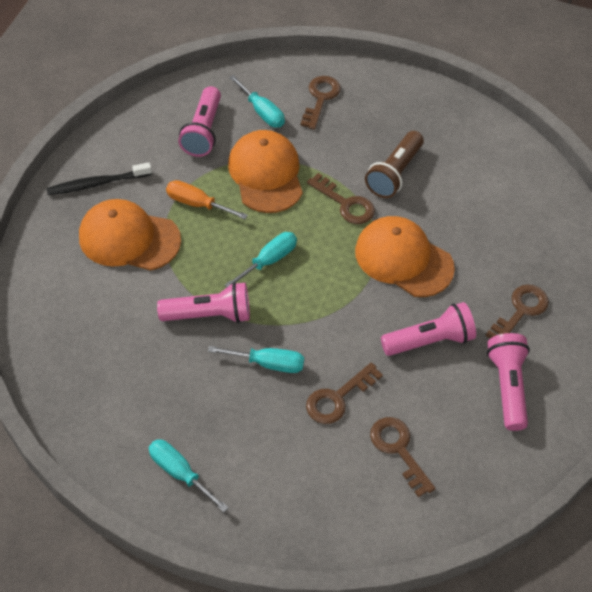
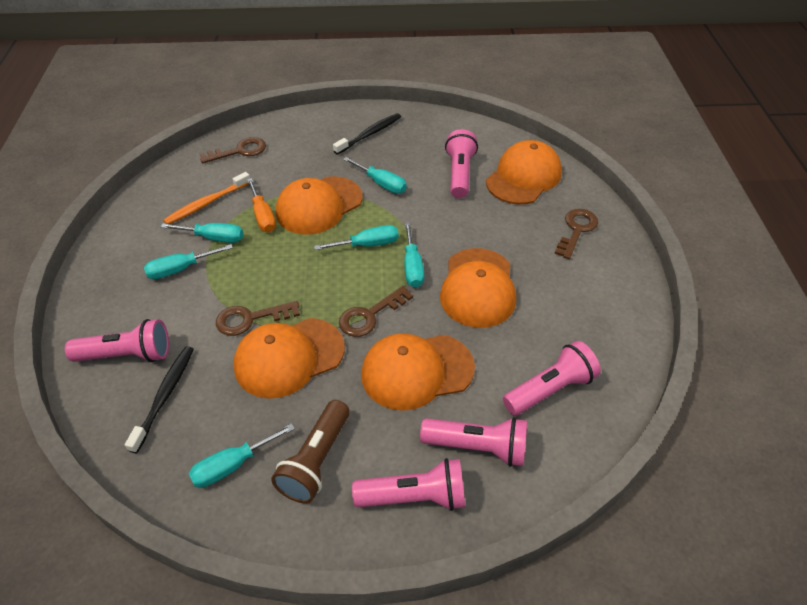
black toothbrush: 1 -> 2
brown key: 5 -> 4
orange cap: 3 -> 5
orange toothbrush: 0 -> 1
pink flashlight: 4 -> 5
turquoise screwdriver: 4 -> 6

